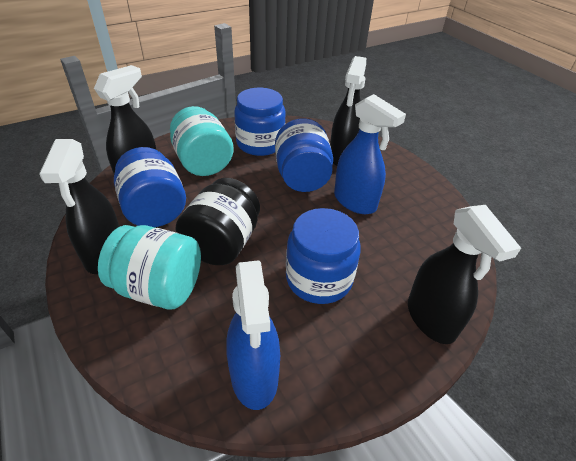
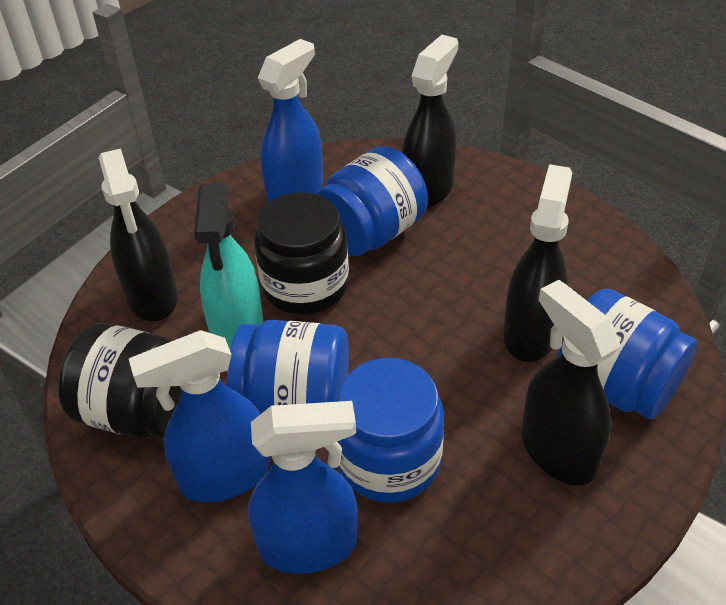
black jar: 1 -> 2
blue spray bottle: 2 -> 3
turquoise jar: 2 -> 0
turquoise spray bottle: 0 -> 1

